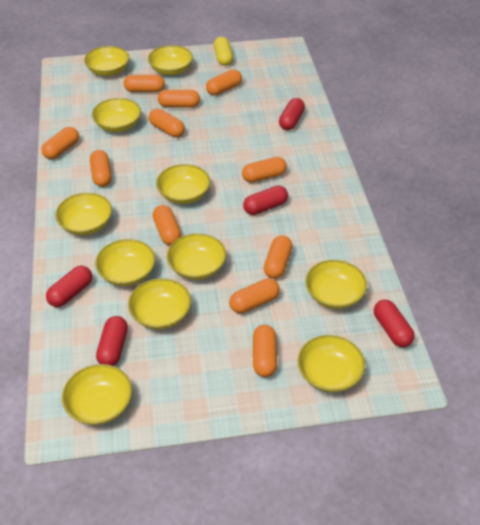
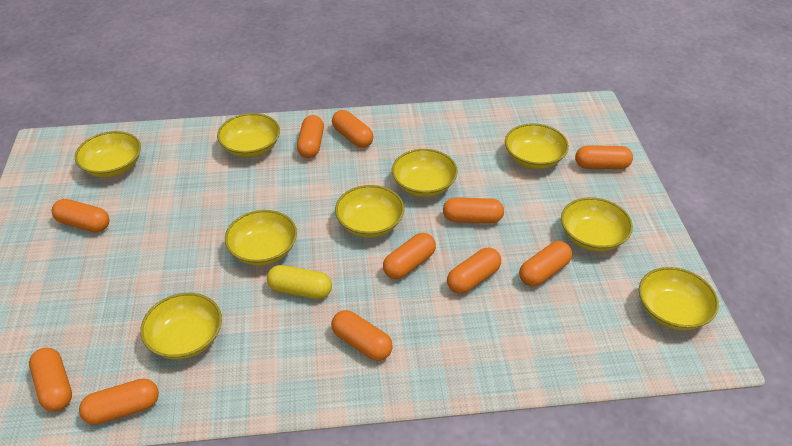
red capsule: 5 -> 0
yellow bowl: 11 -> 9

